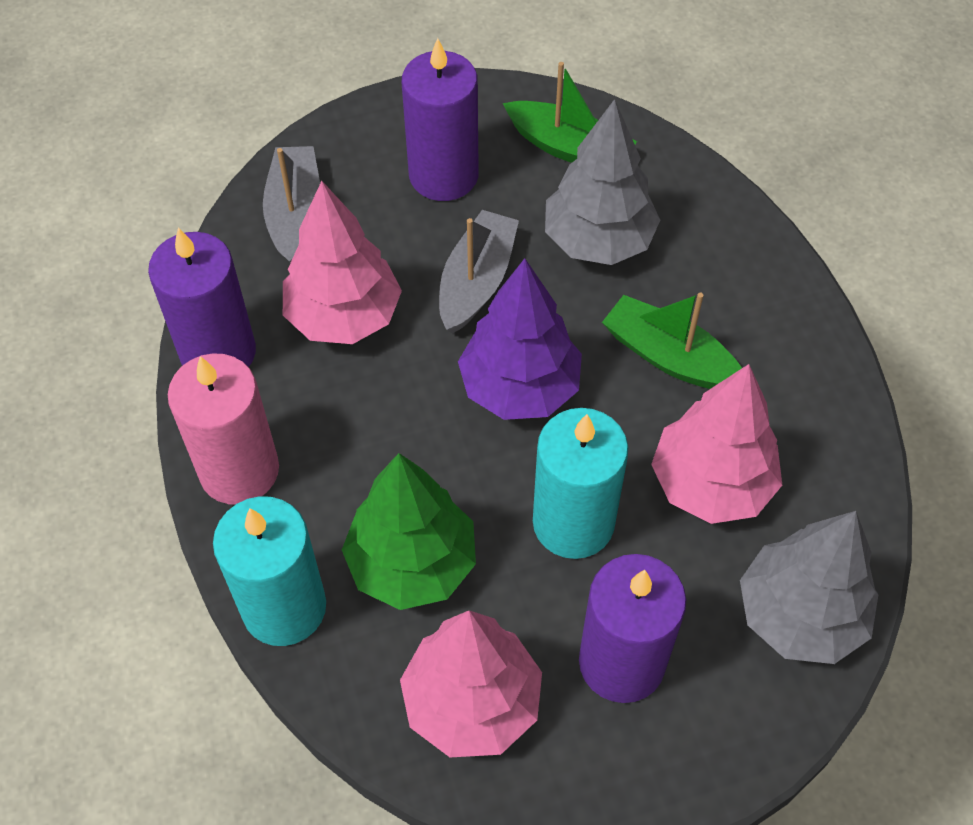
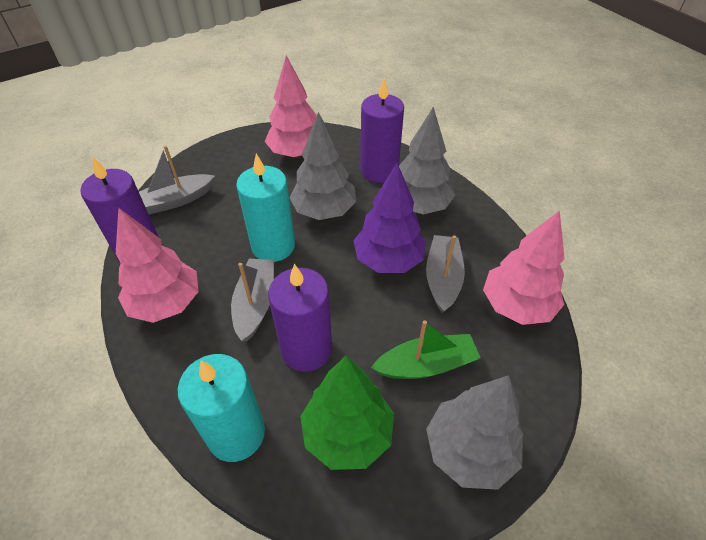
green boat: 2 -> 1
grey boat: 2 -> 3
grey tree: 2 -> 3
pink candle: 1 -> 0

